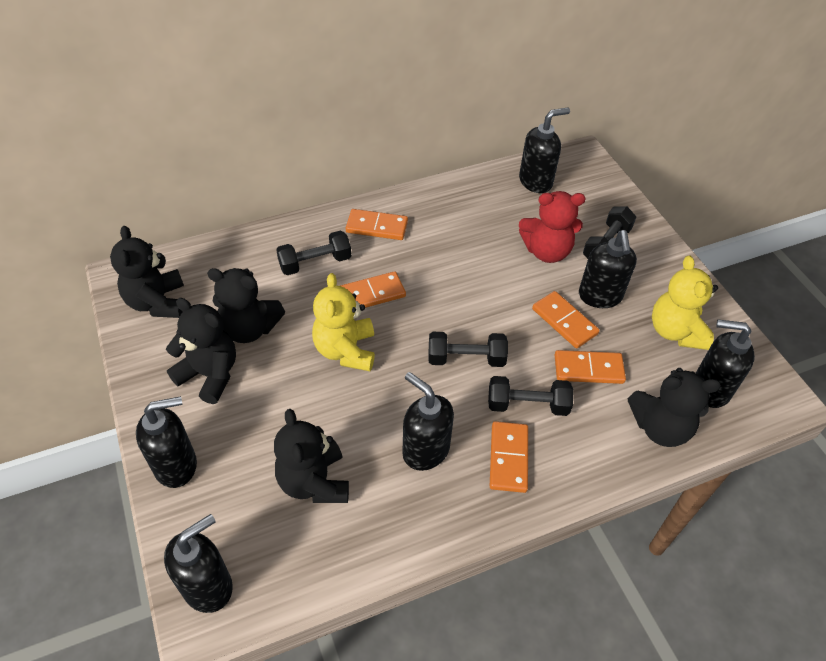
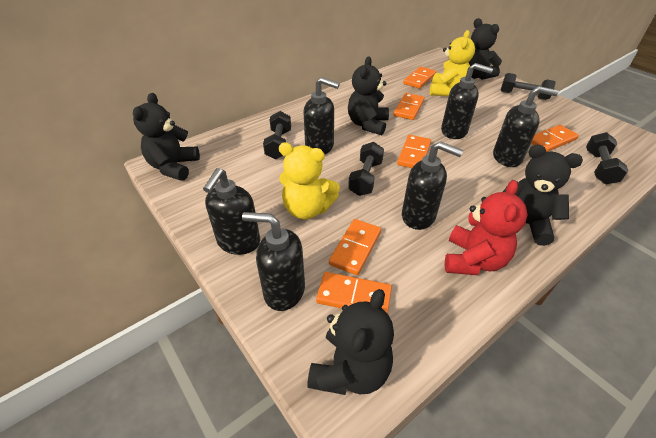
orange domino: 5 -> 6

